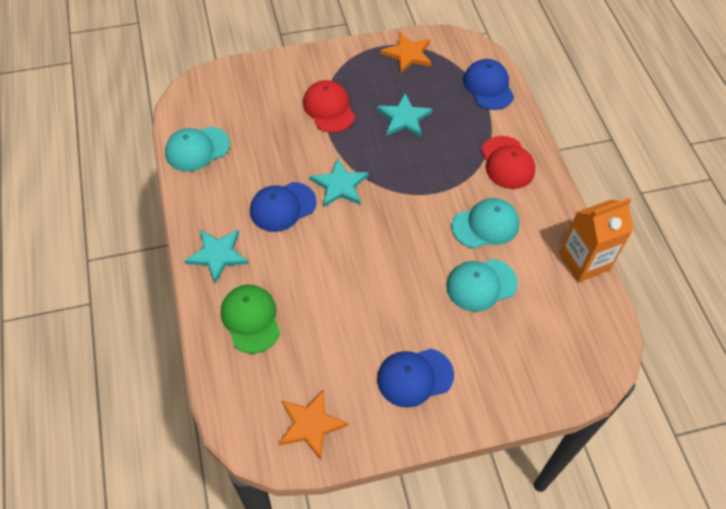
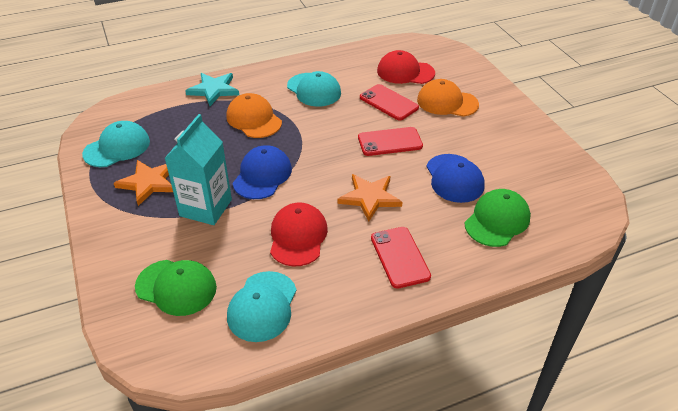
blue cap: 3 -> 2
green cap: 1 -> 2
orange cap: 0 -> 2
orange carton: 1 -> 0
red phone: 0 -> 3
turquoise carton: 0 -> 1
turquoise star: 3 -> 1

